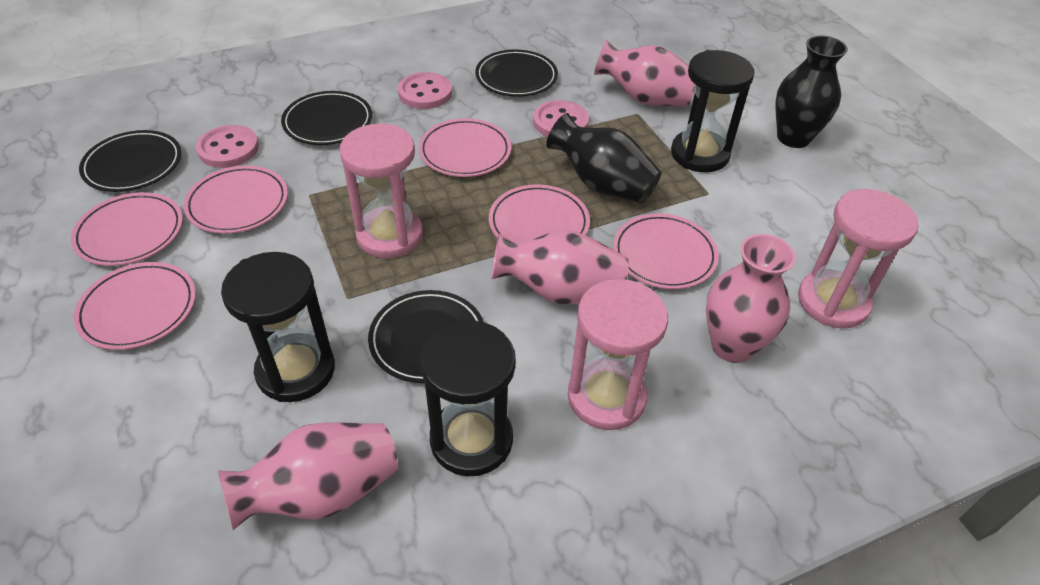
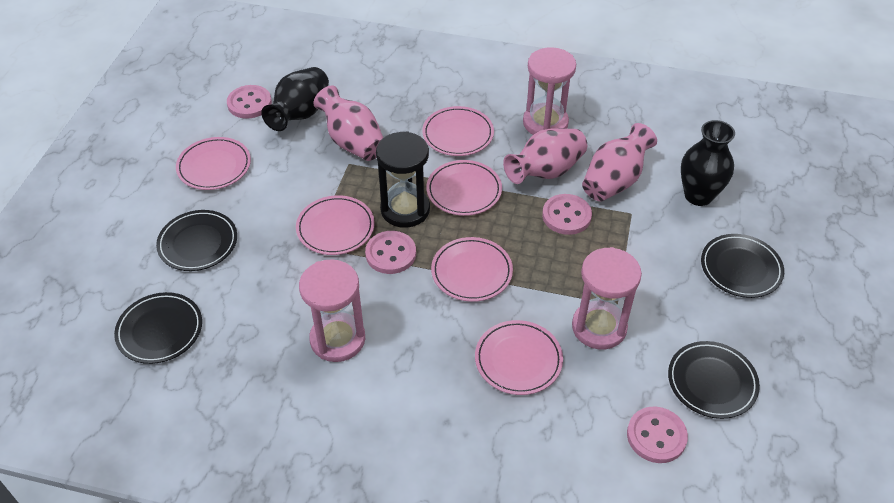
black hourglass: 3 -> 1
pink button: 3 -> 4
pink vase: 4 -> 3

